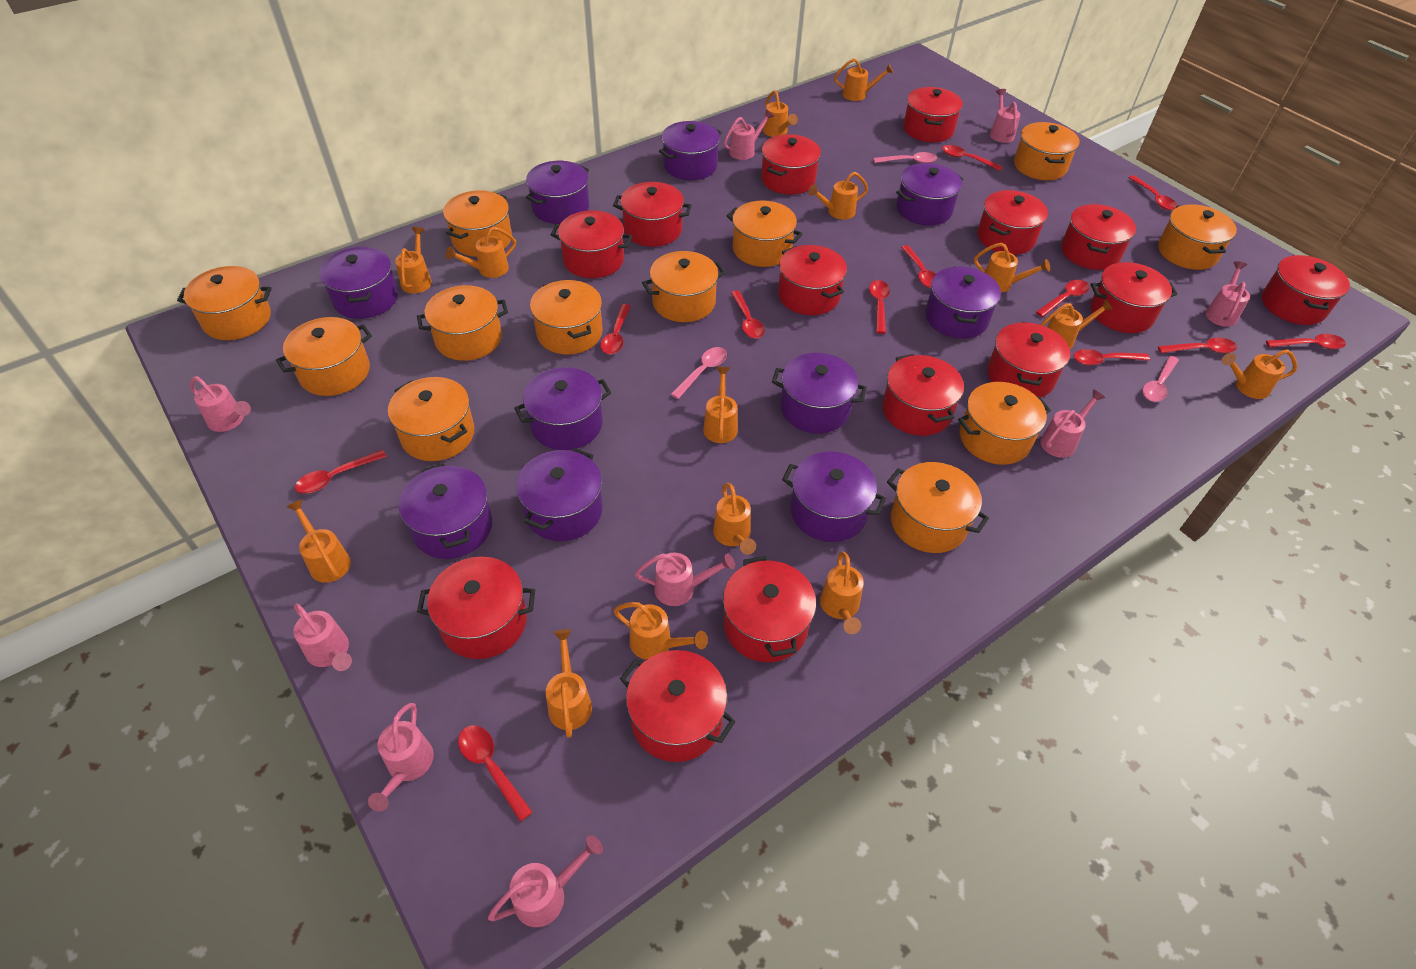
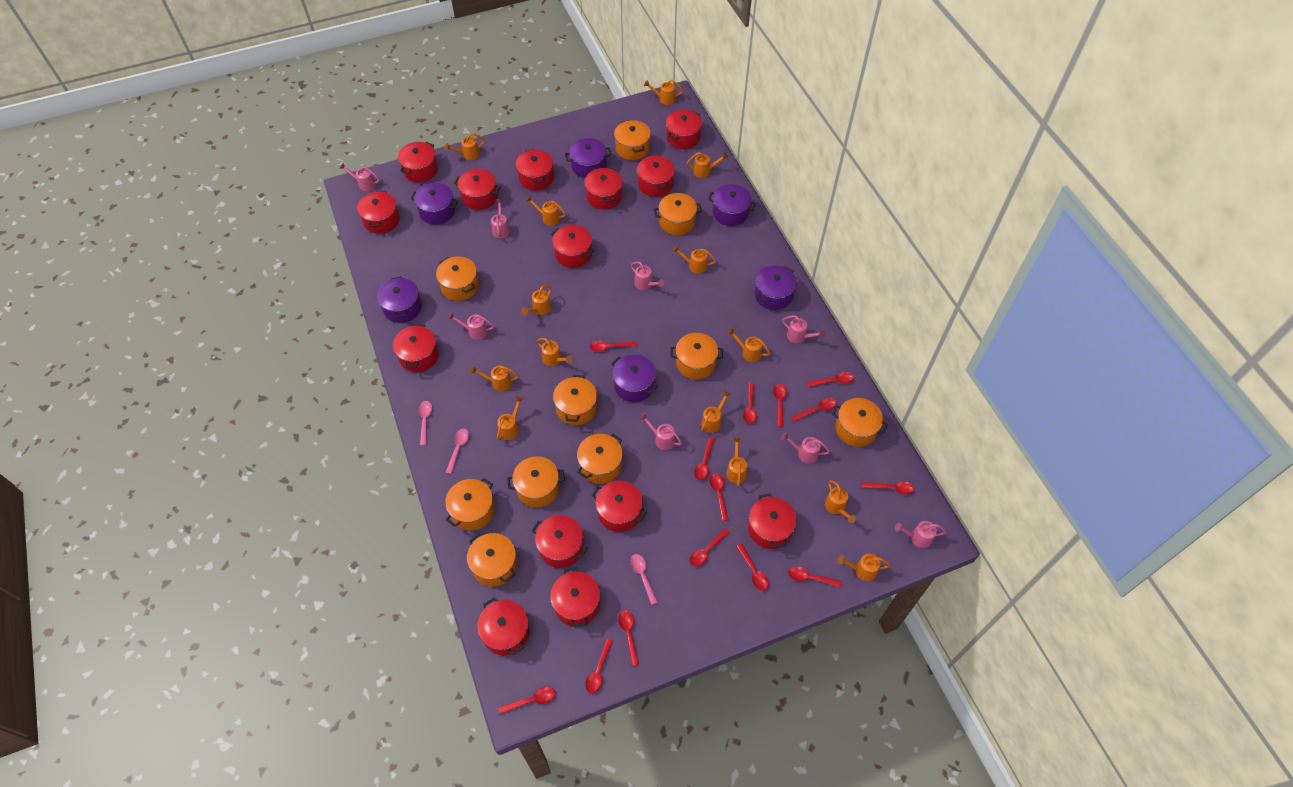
orange pot: 12 -> 10
pink watering can: 9 -> 8
purple pot: 10 -> 6
red spoon: 12 -> 14

